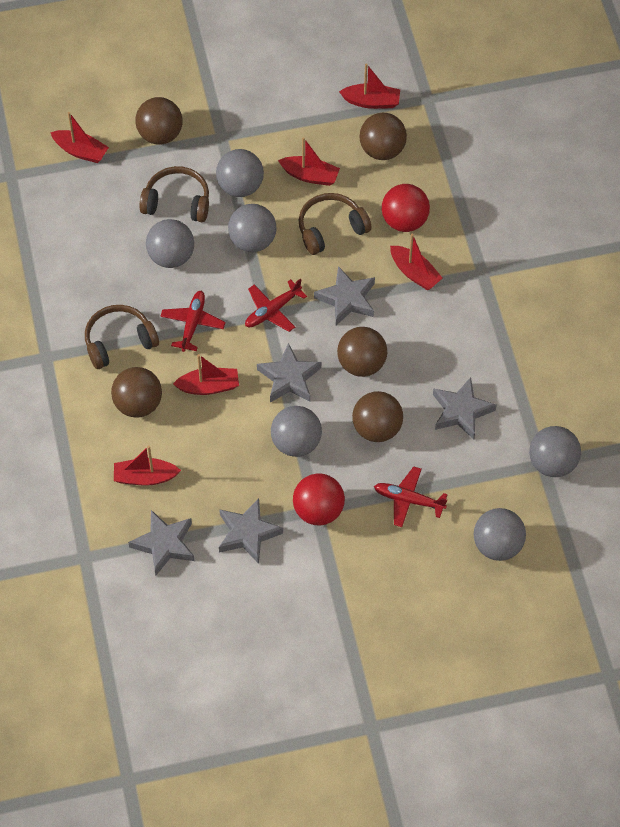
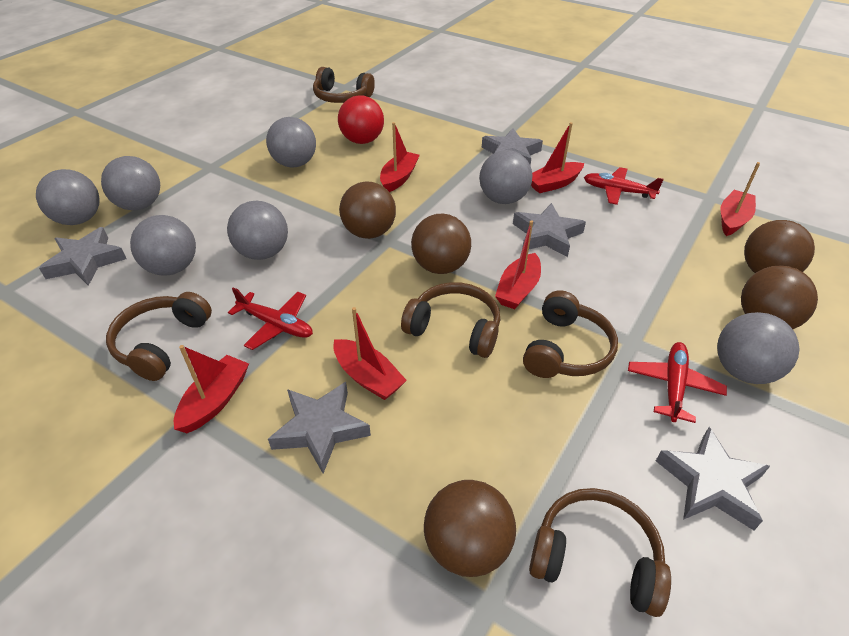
brown headphones: 3 -> 5
grey ball: 6 -> 7
red ball: 2 -> 1

